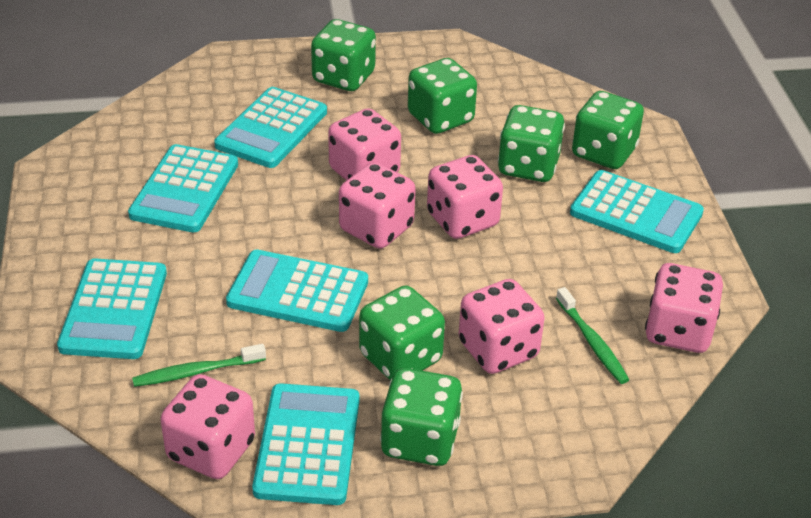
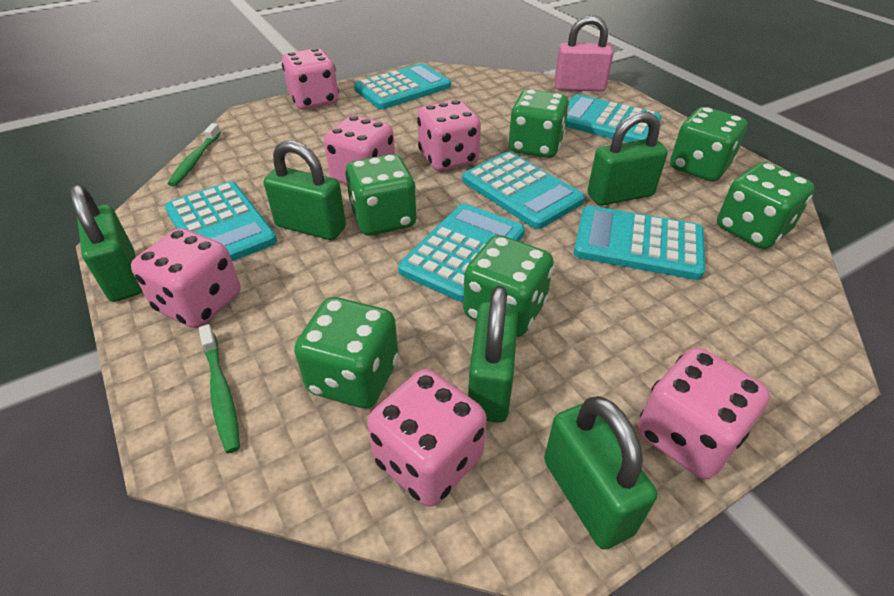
green padlock: 0 -> 5
pink padlock: 0 -> 1

